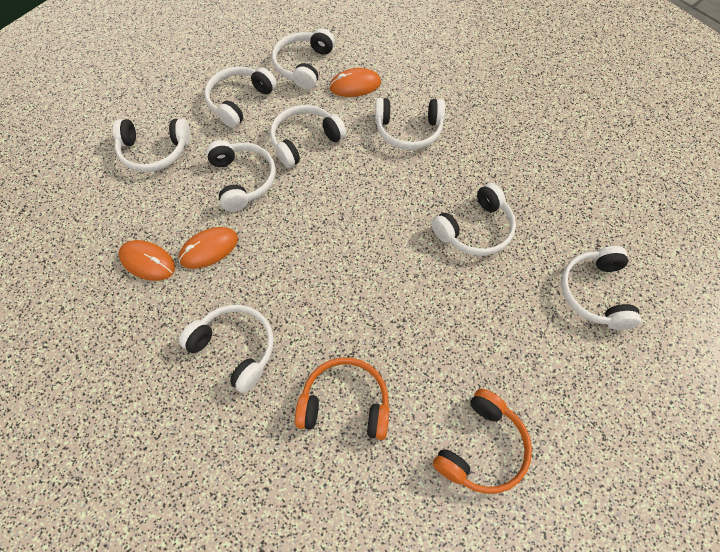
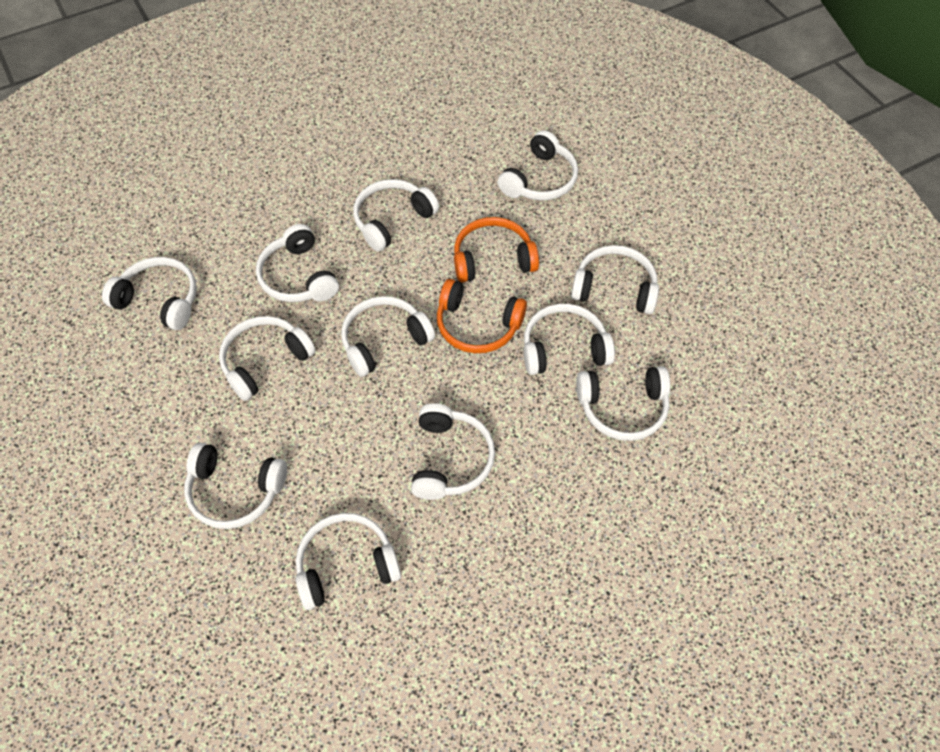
orange mouse: 3 -> 0
white headphones: 9 -> 12

